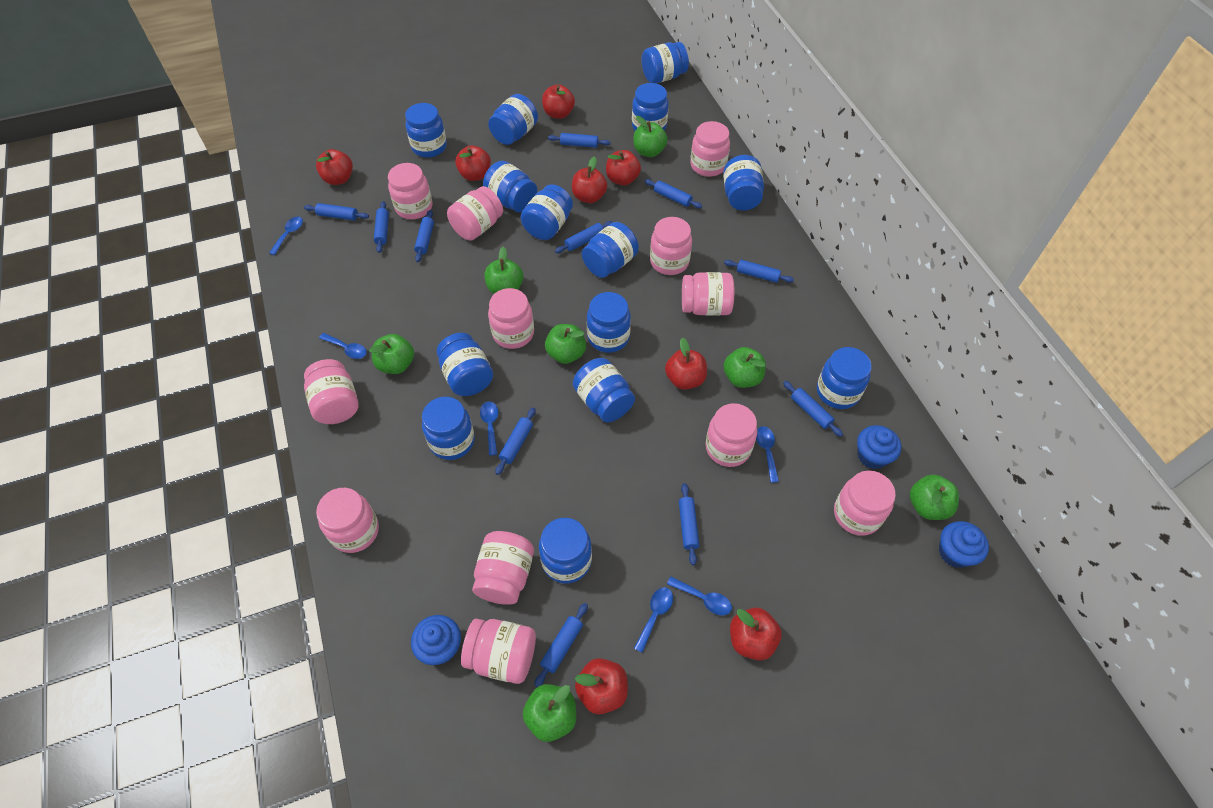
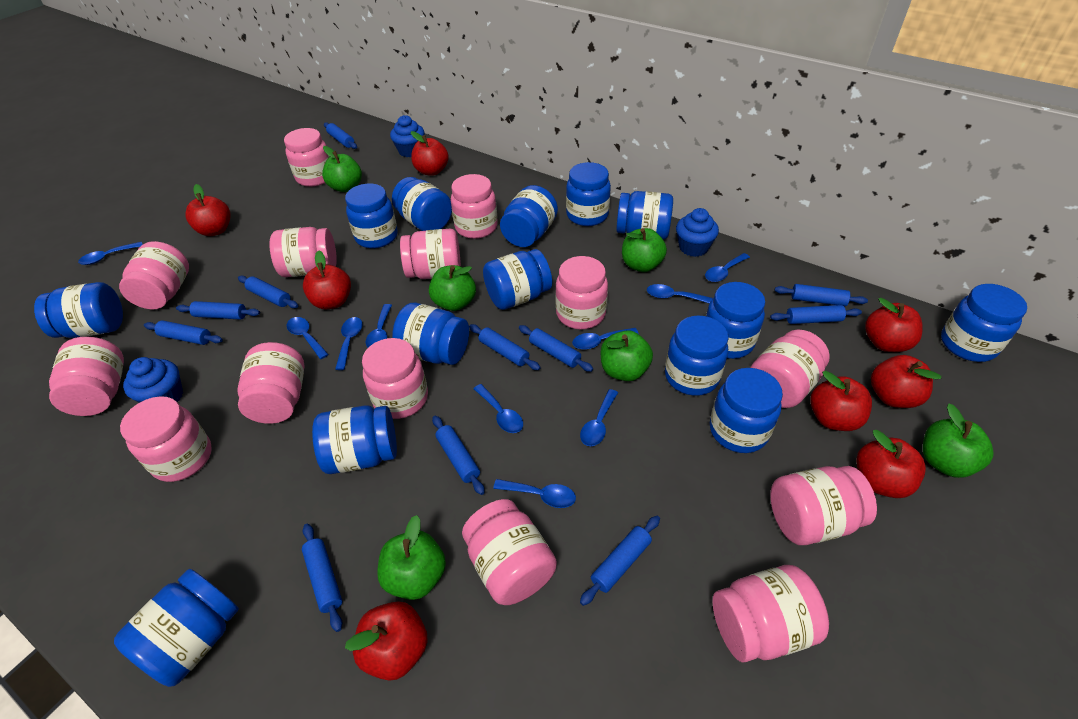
blue spoon: 6 -> 10
green apple: 7 -> 6
pink jar: 12 -> 14

